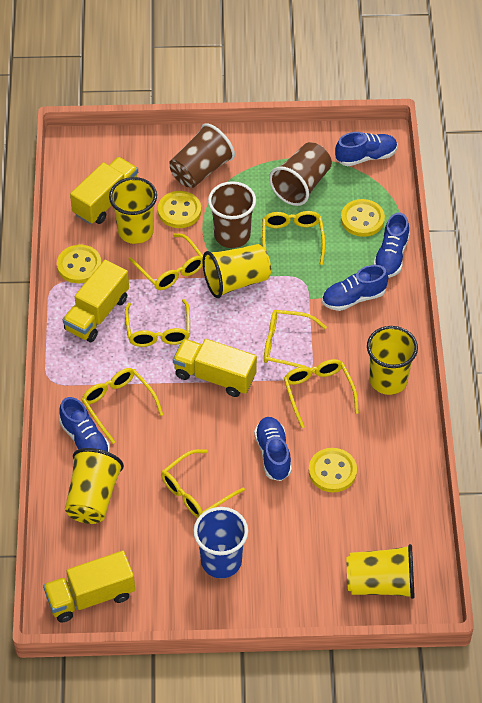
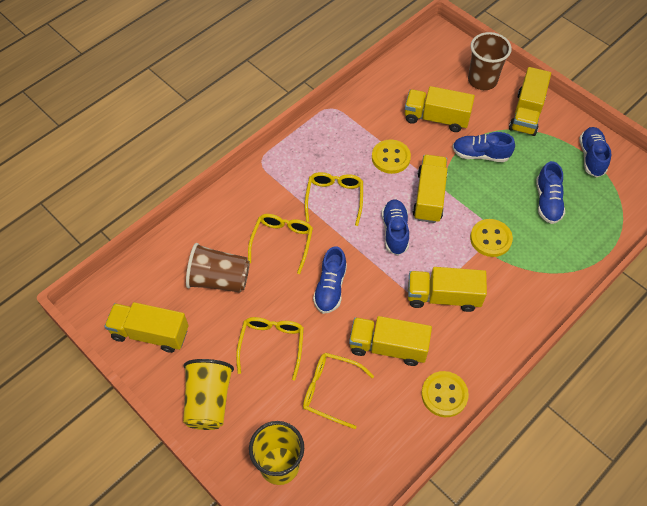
blue cup: 1 -> 0
brown cup: 3 -> 2
yellow button: 4 -> 3
yellow cup: 5 -> 2
yellow glasses: 7 -> 4
yellow truck: 4 -> 6

